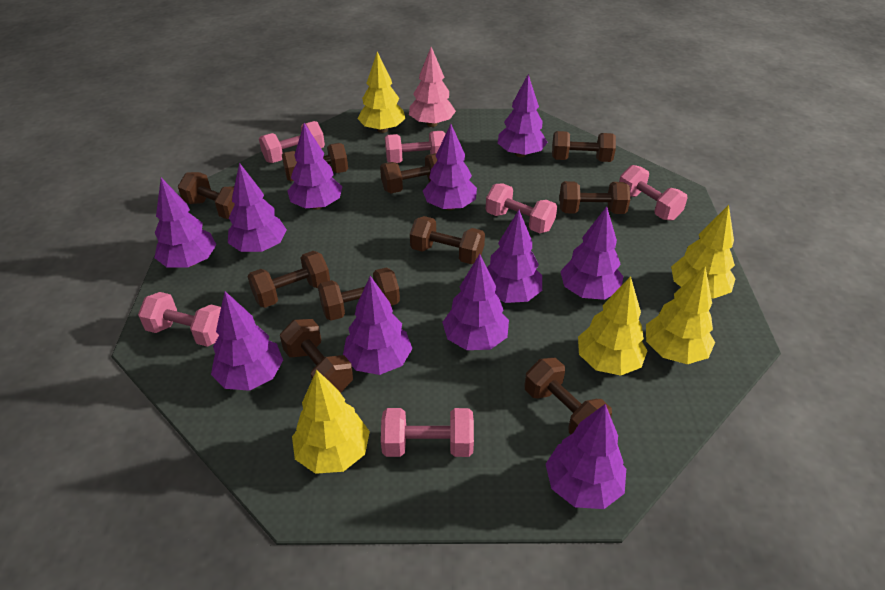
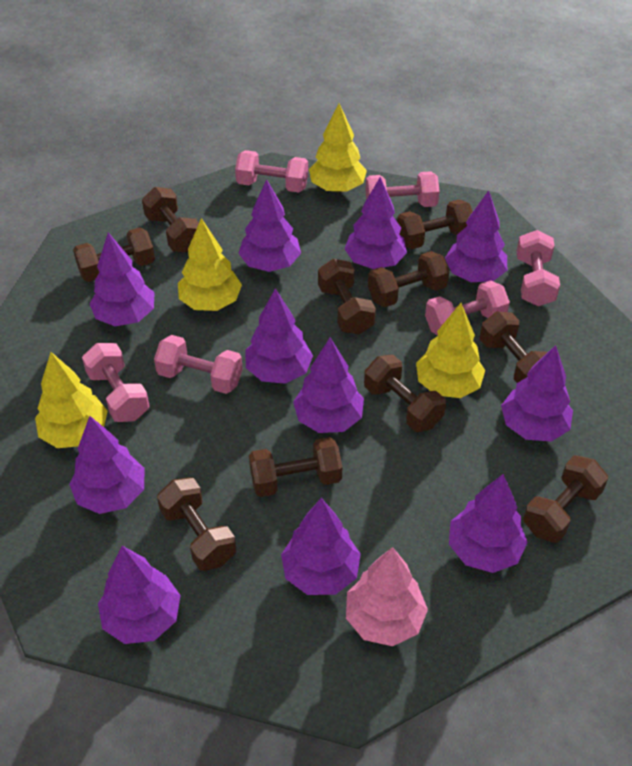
yellow tree: 5 -> 4

